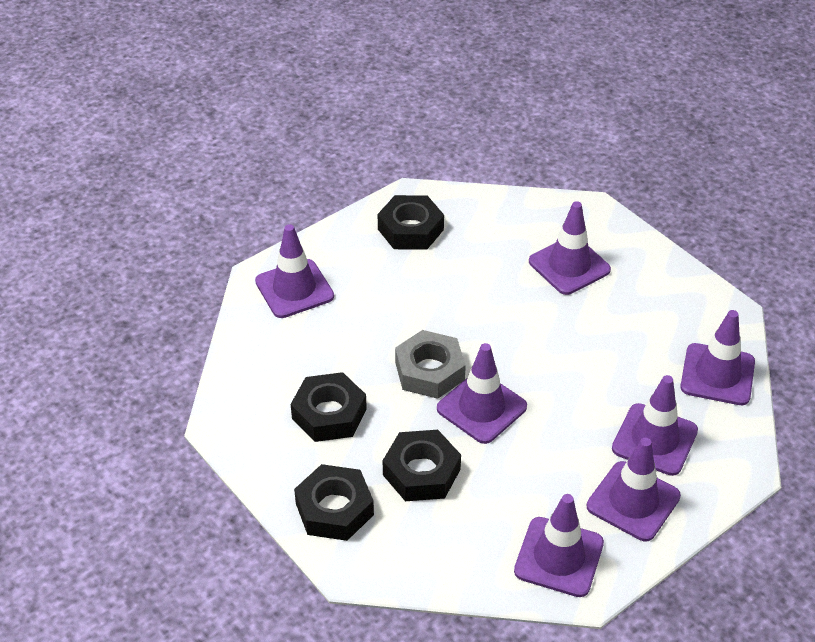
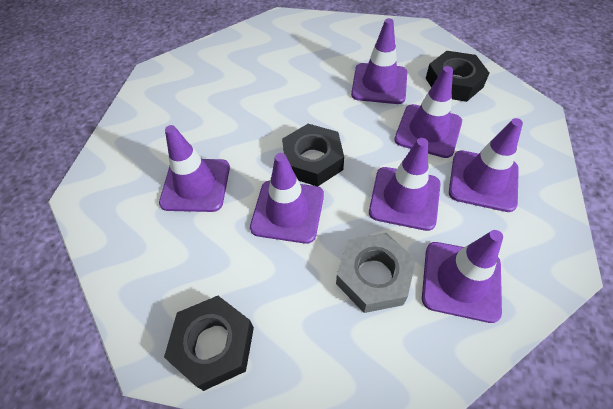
black nut: 4 -> 3

